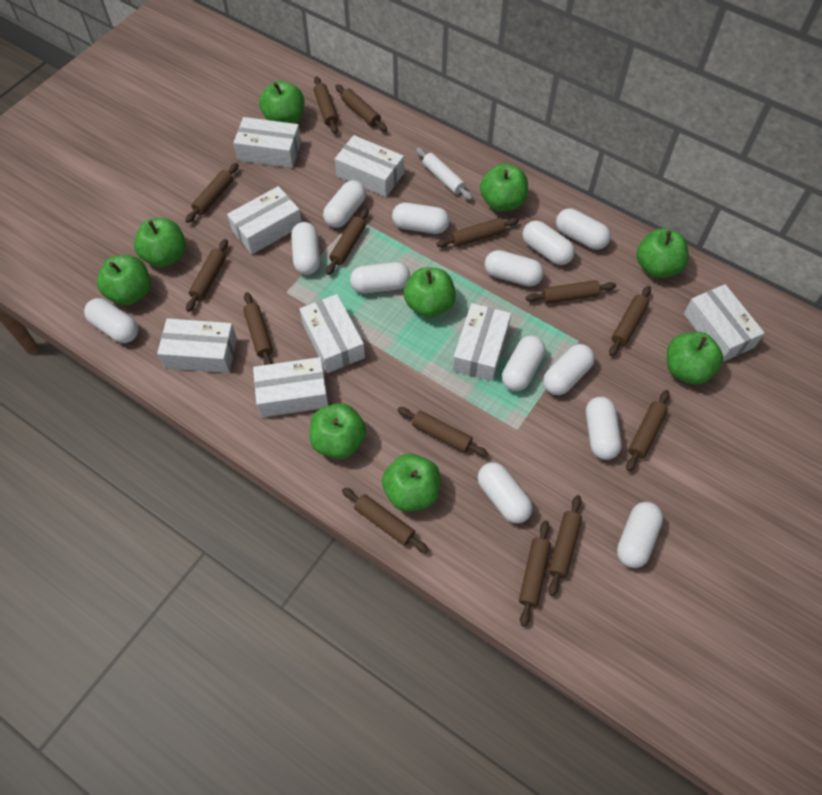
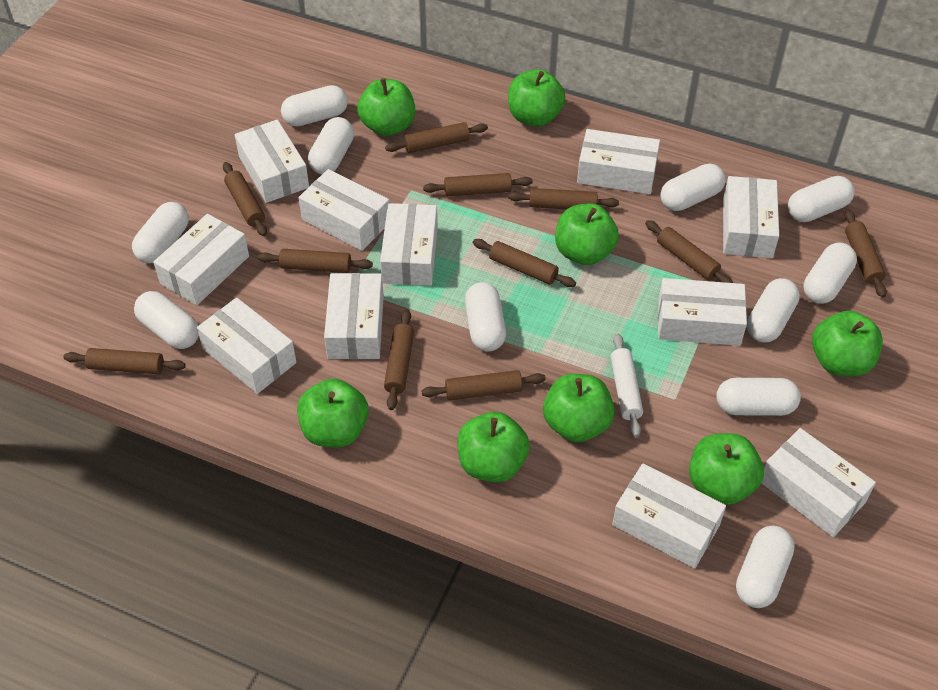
brown rolling pin: 14 -> 11
green apple: 9 -> 8
white box: 8 -> 11
white capsule: 13 -> 11

